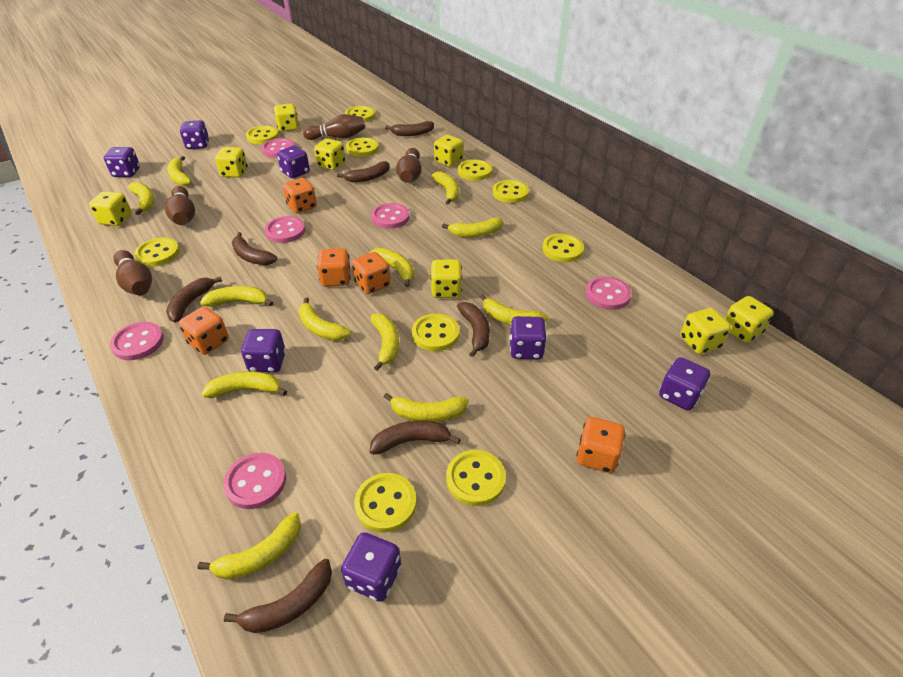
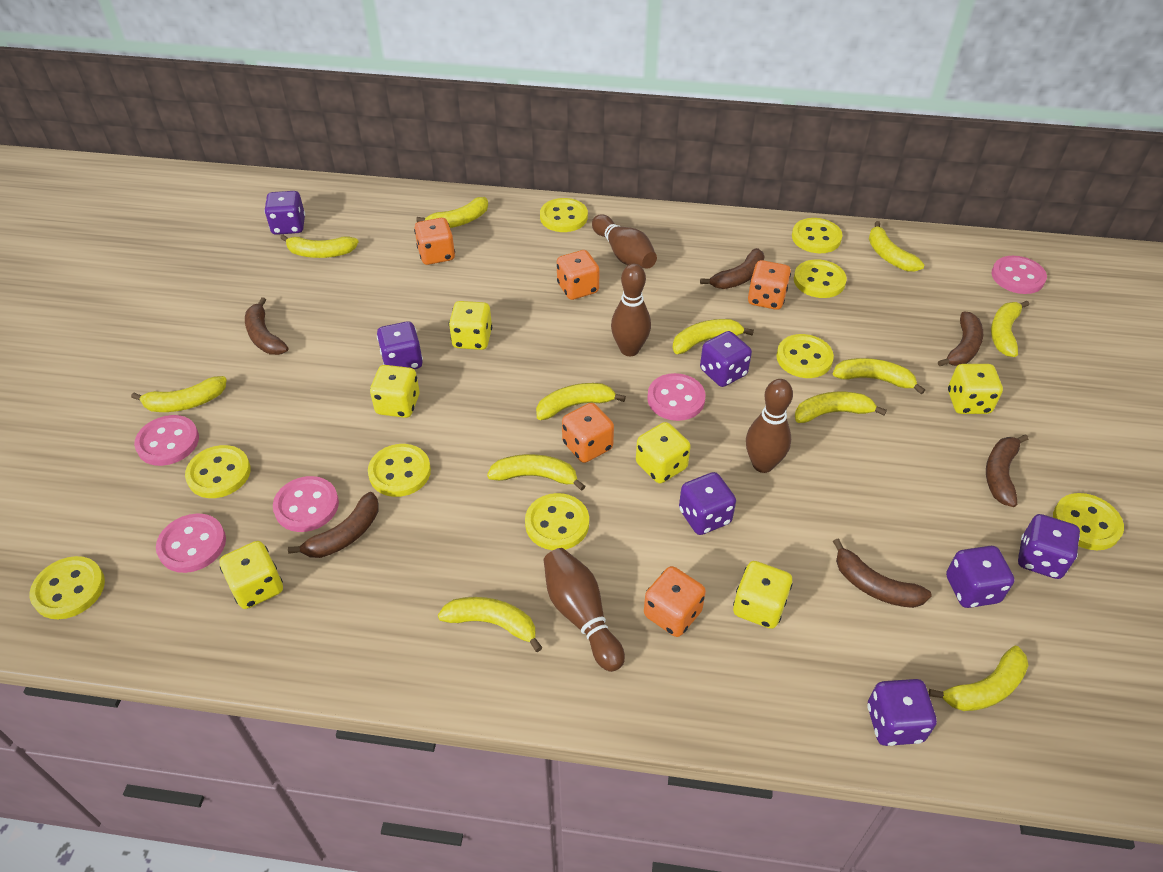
brown banana: 7 -> 6
pink button: 6 -> 5
yellow button: 10 -> 9
yellow dice: 8 -> 6

